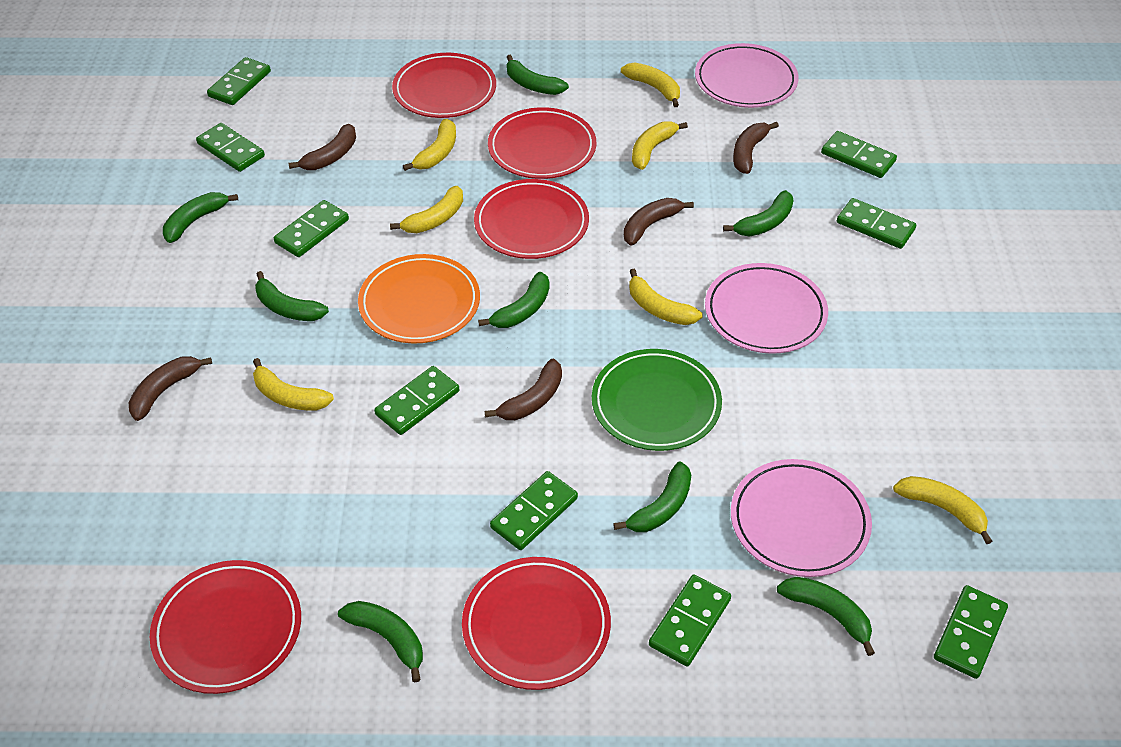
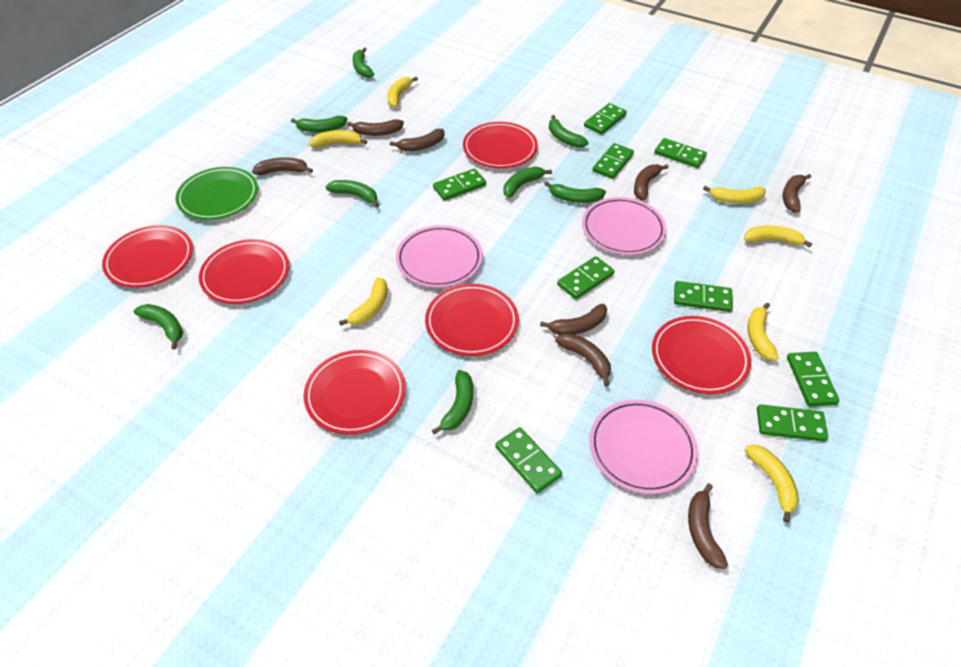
brown banana: 5 -> 8
orange plate: 1 -> 0
red plate: 5 -> 6

